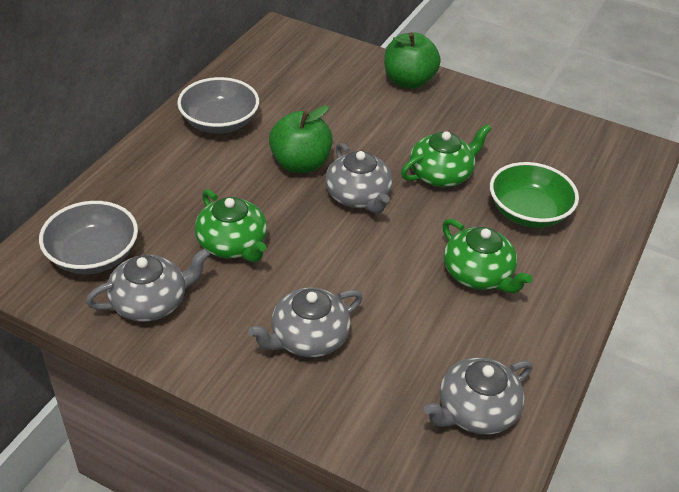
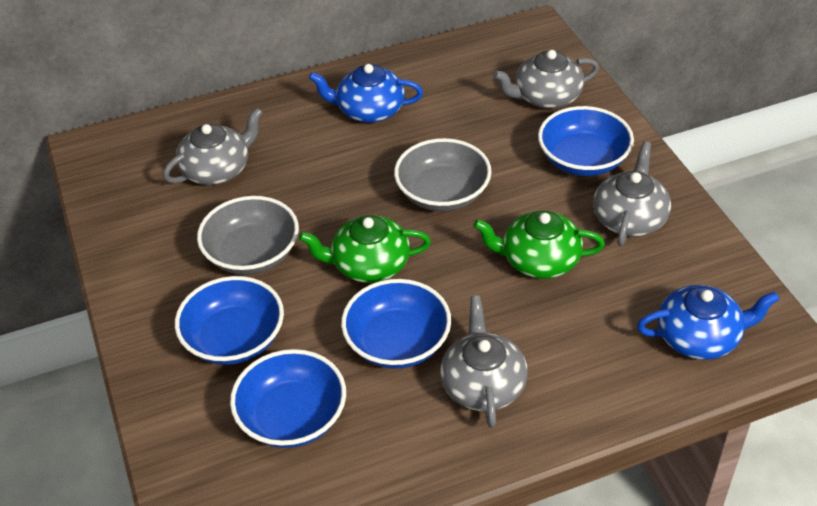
blue bowl: 0 -> 4
blue teapot: 0 -> 2
green apple: 2 -> 0
green bowl: 1 -> 0
green teapot: 3 -> 2

